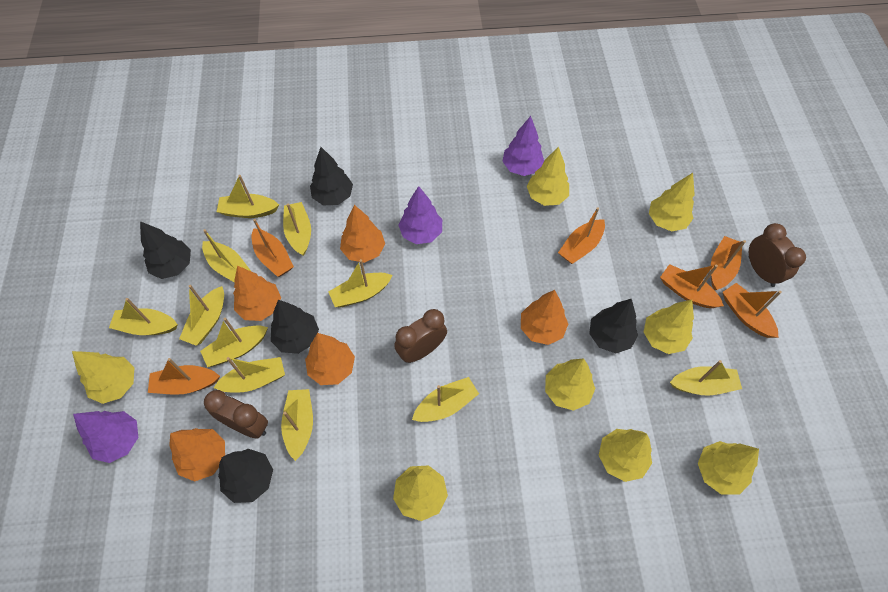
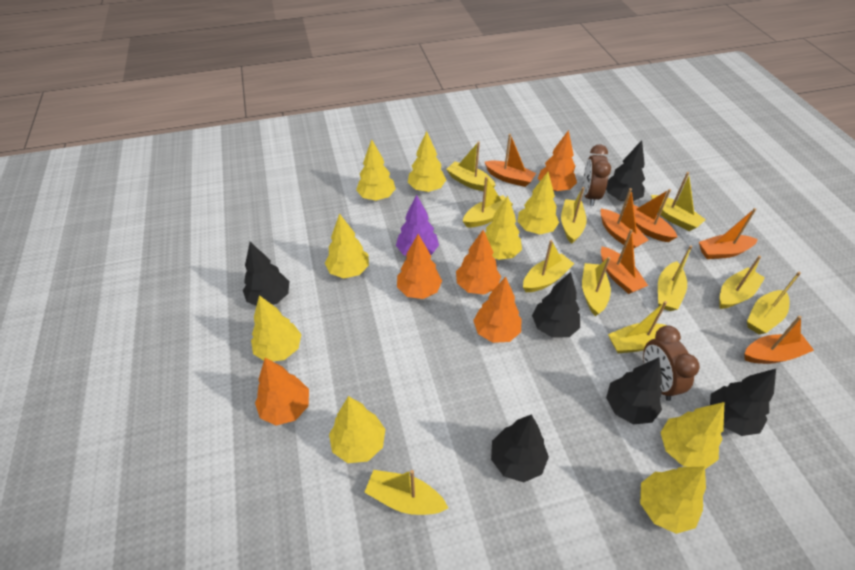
black tree: 5 -> 6
brown clock: 3 -> 2
purple tree: 3 -> 1
yellow tree: 8 -> 9

